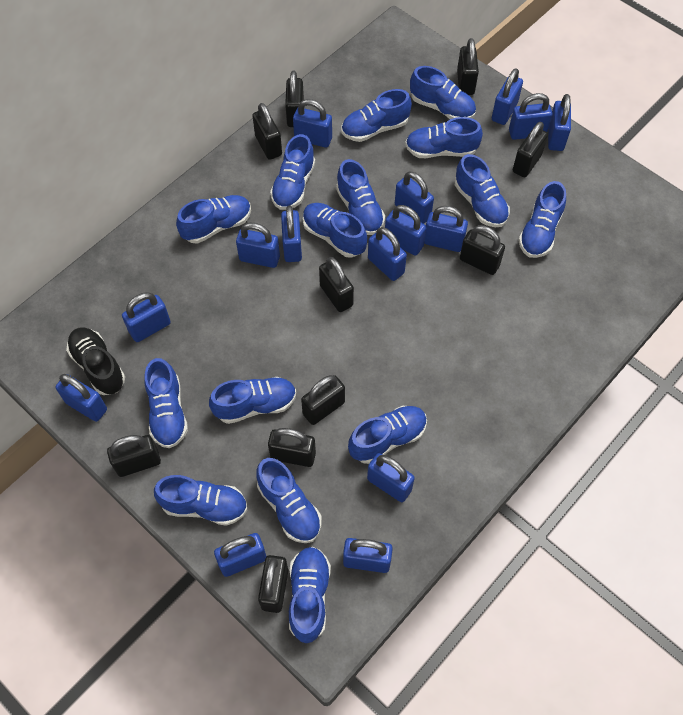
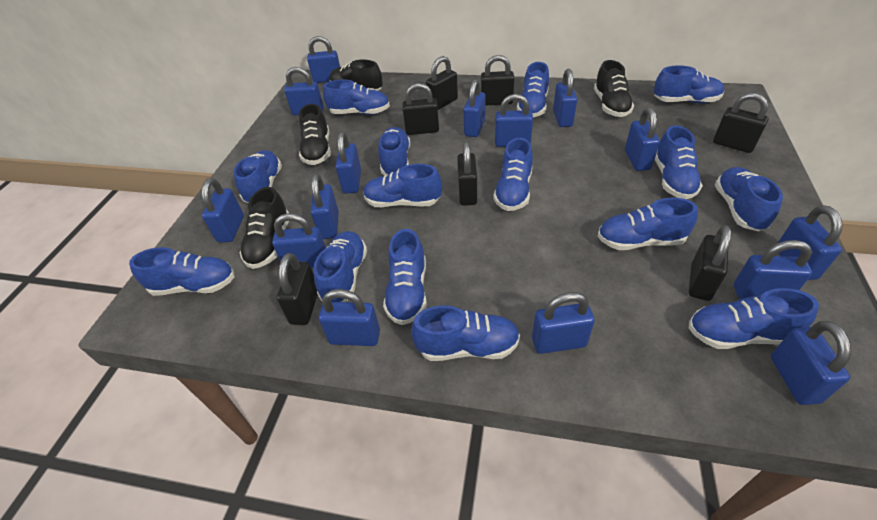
black padlock: 10 -> 7
black shoe: 1 -> 4

